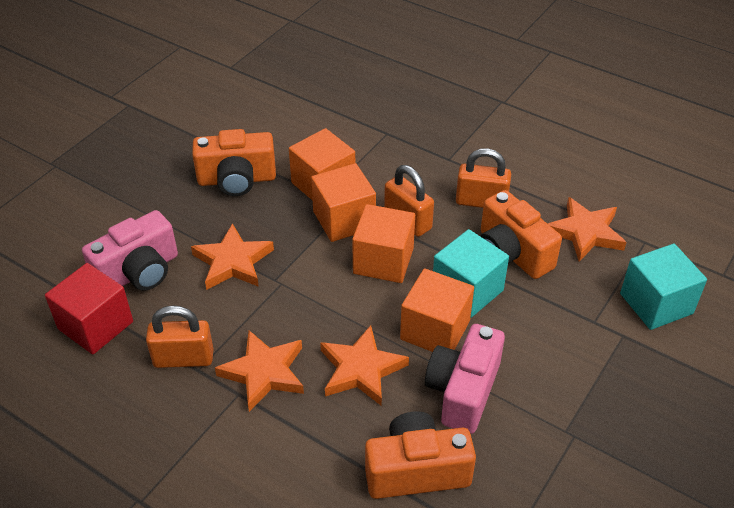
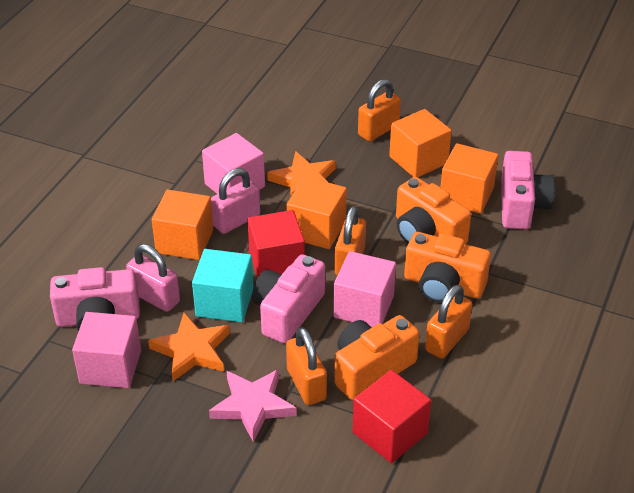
orange padlock: 3 -> 4
orange star: 4 -> 2
pink camera: 2 -> 3
pink cube: 0 -> 3
pink padlock: 0 -> 2
pink star: 0 -> 1
red cube: 1 -> 2
turquoise cube: 2 -> 1

